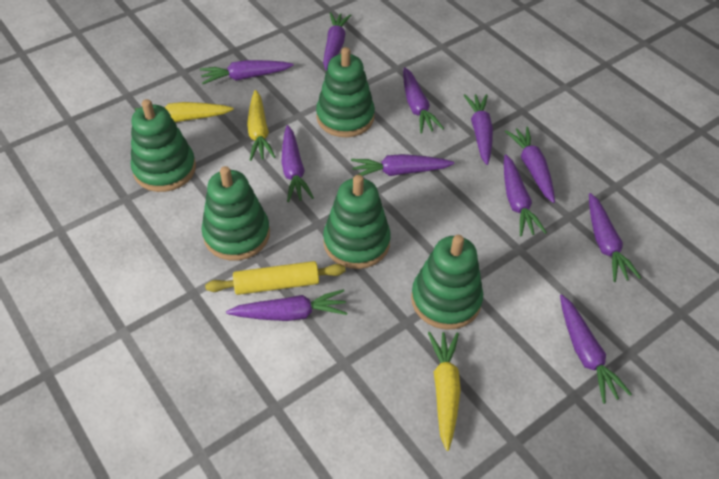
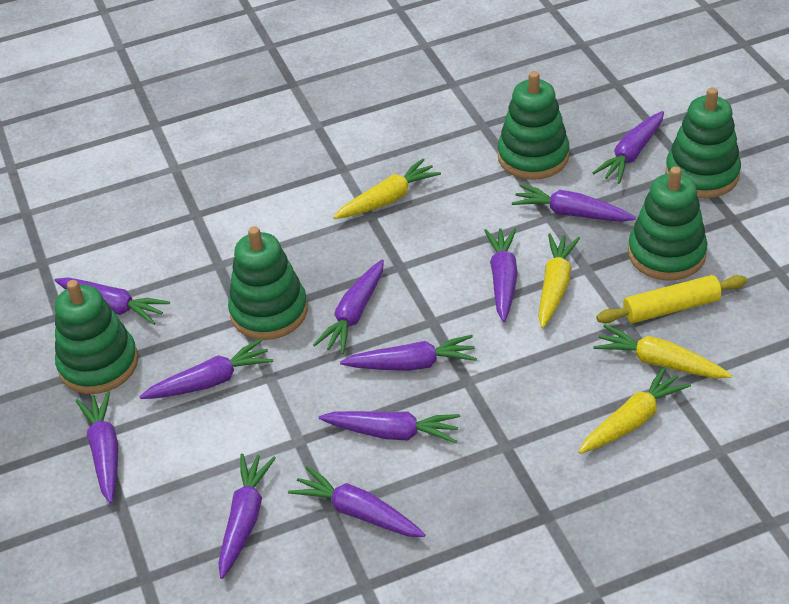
yellow carrot: 3 -> 4

